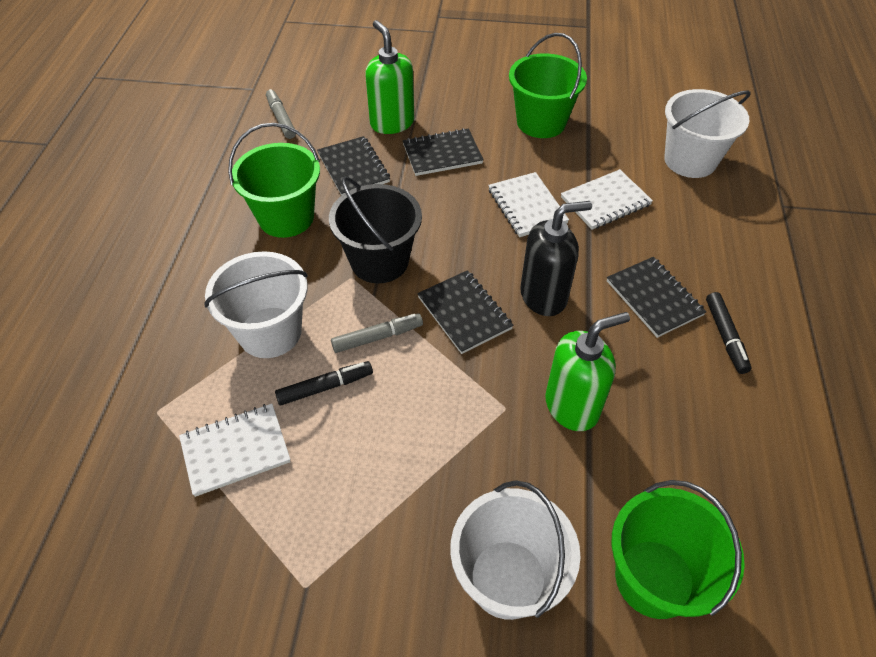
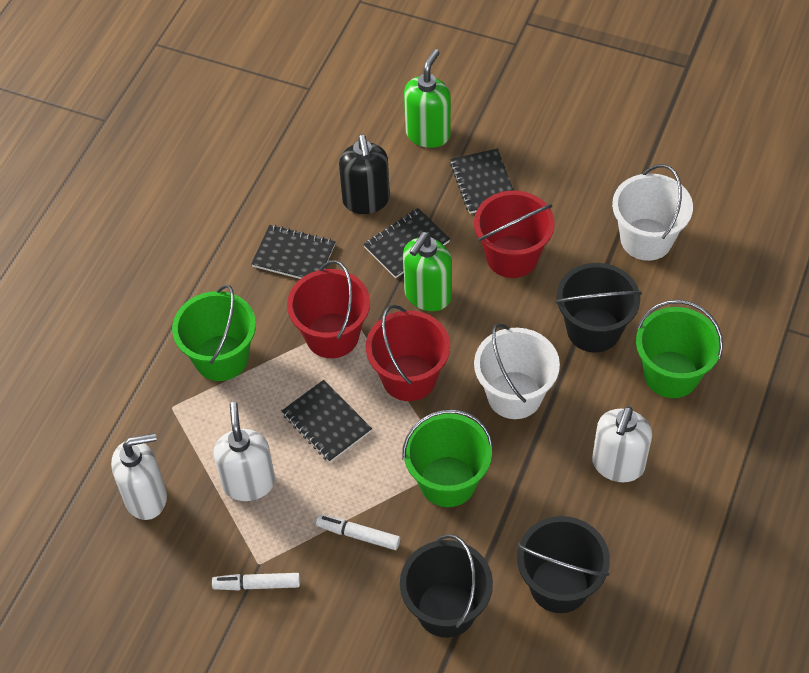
black bucket: 1 -> 3
black marker: 2 -> 0
grey marker: 2 -> 0
red bucket: 0 -> 3
white bucket: 3 -> 2
white marker: 0 -> 2
white notebook: 3 -> 0
white soap dispenser: 0 -> 3

